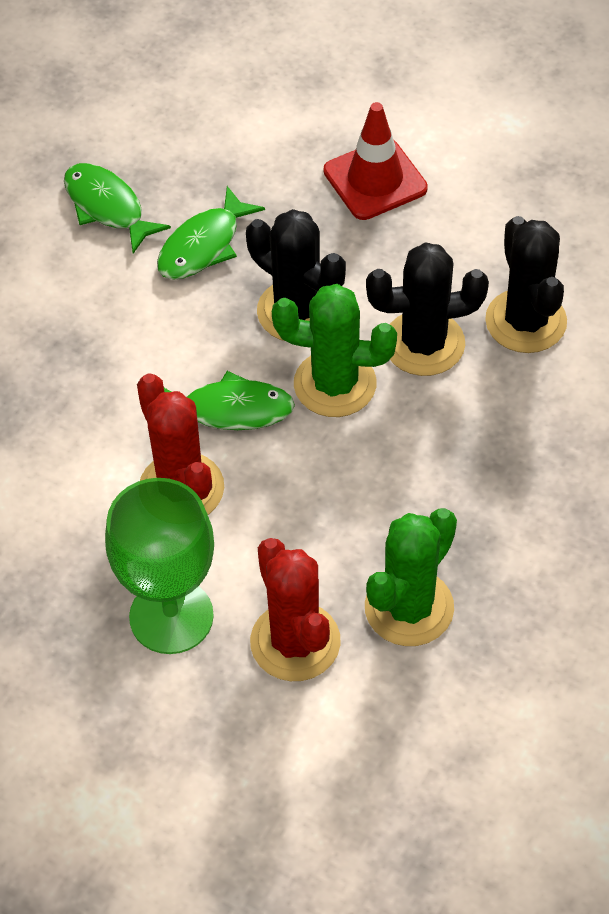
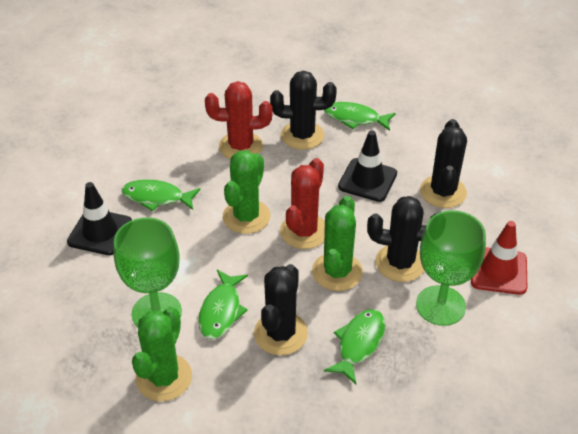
black cactus: 3 -> 4
black traffic cone: 0 -> 2
green cactus: 2 -> 3
green fish: 3 -> 4
green goblet: 1 -> 2

